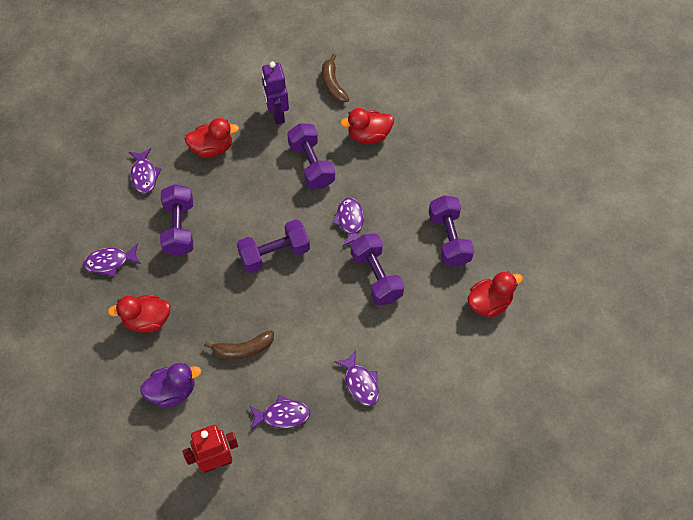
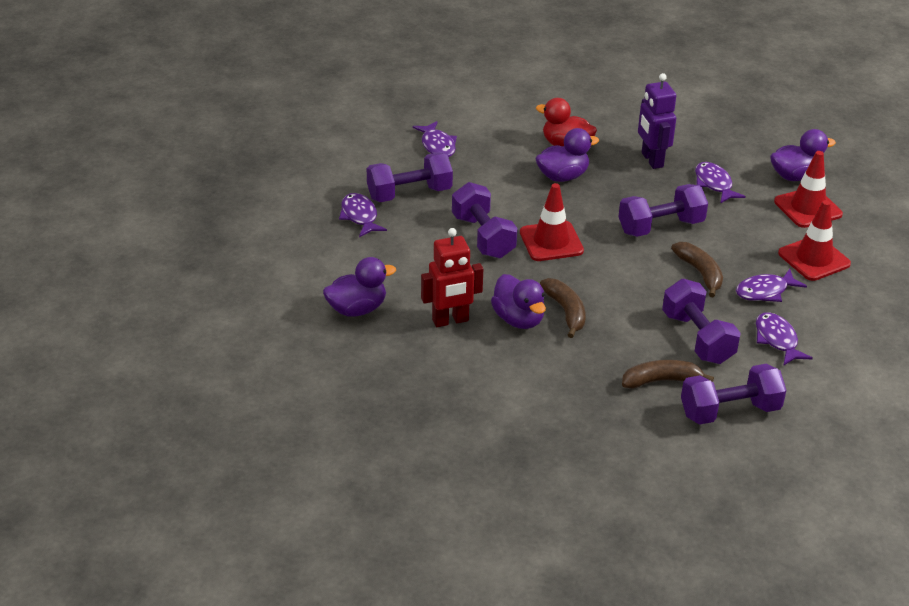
brown banana: 2 -> 3
purple duck: 1 -> 4
red duck: 4 -> 1
red traffic cone: 0 -> 3

